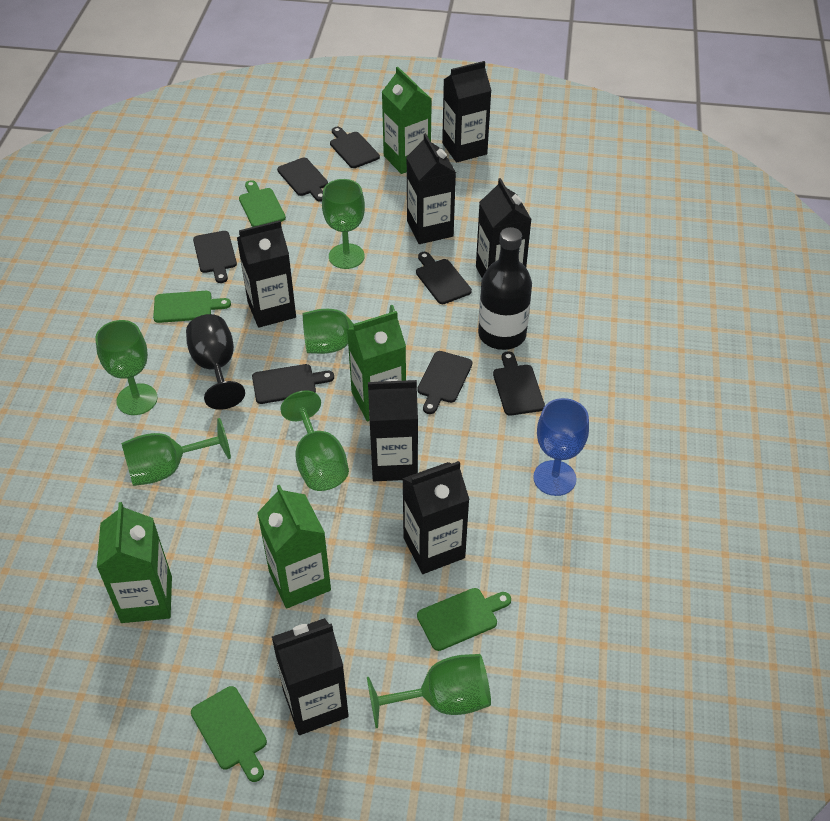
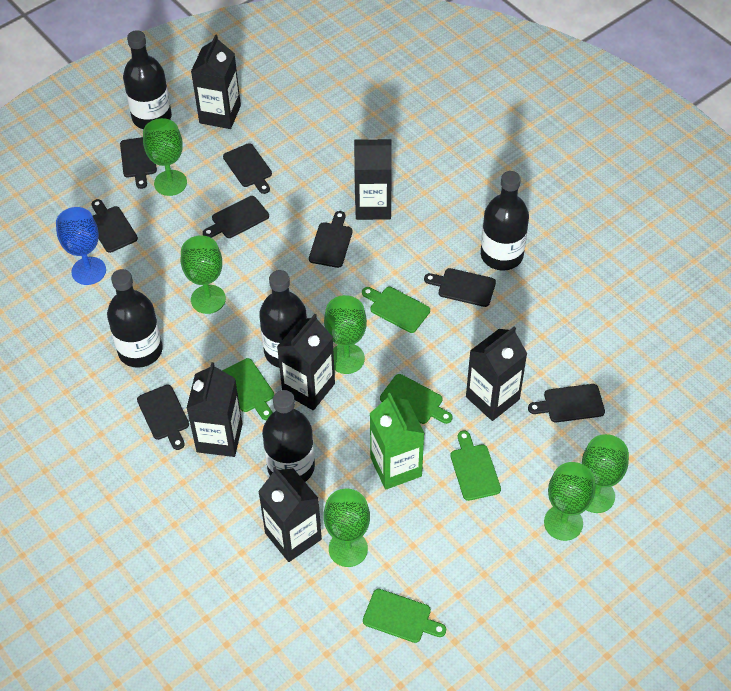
black bottle: 1 -> 5
black carton: 7 -> 6
black cutting board: 7 -> 8
black goblet: 1 -> 0
green carton: 4 -> 1
green cutting board: 4 -> 5

